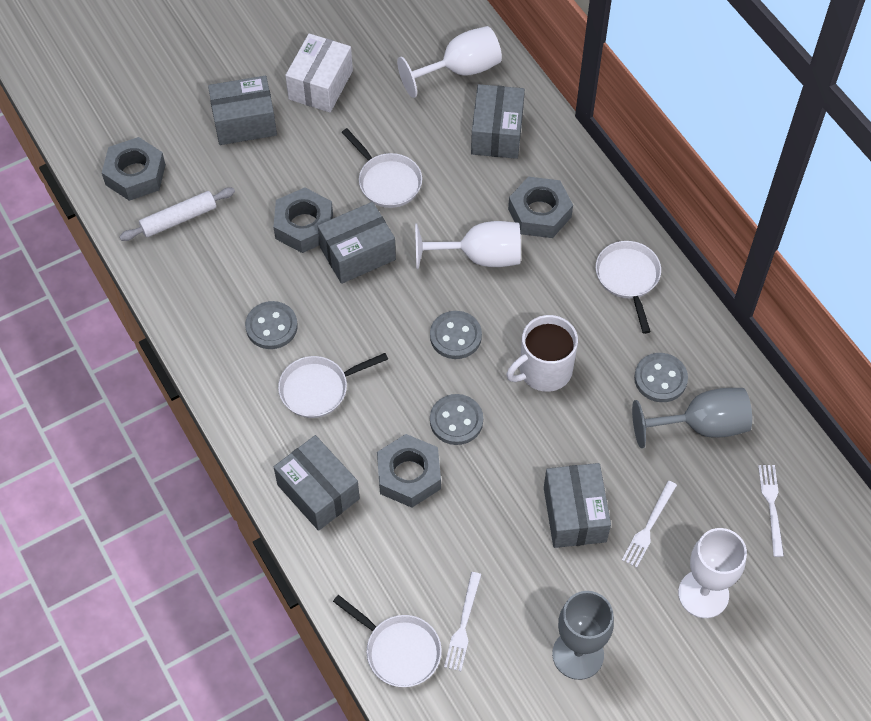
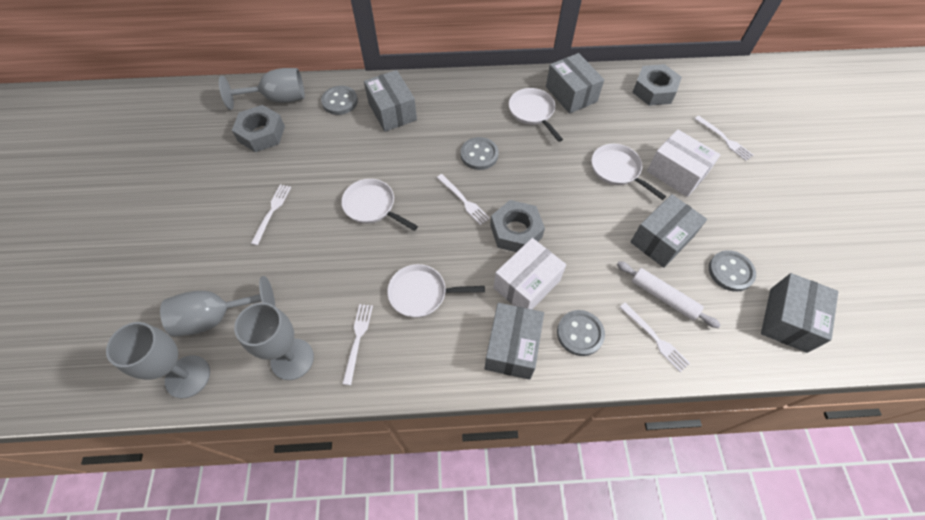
grey goblet: 2 -> 4
grey nut: 4 -> 3
white box: 1 -> 2
white fork: 3 -> 5
white goblet: 3 -> 0
white mug: 1 -> 0

